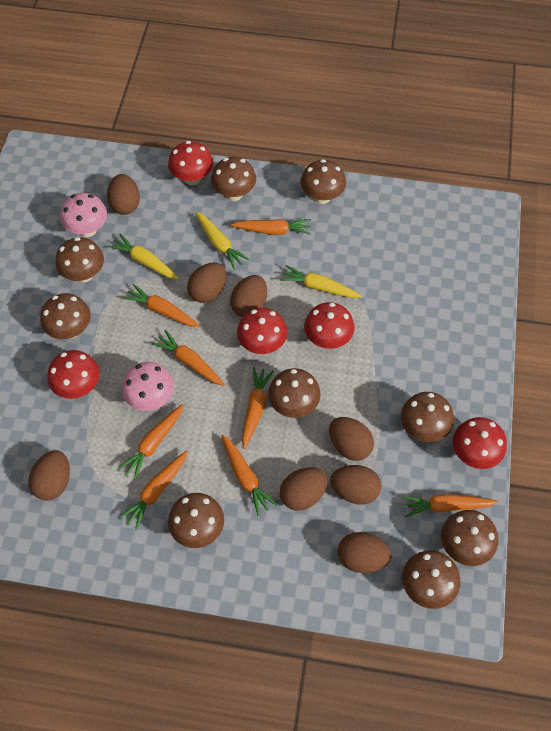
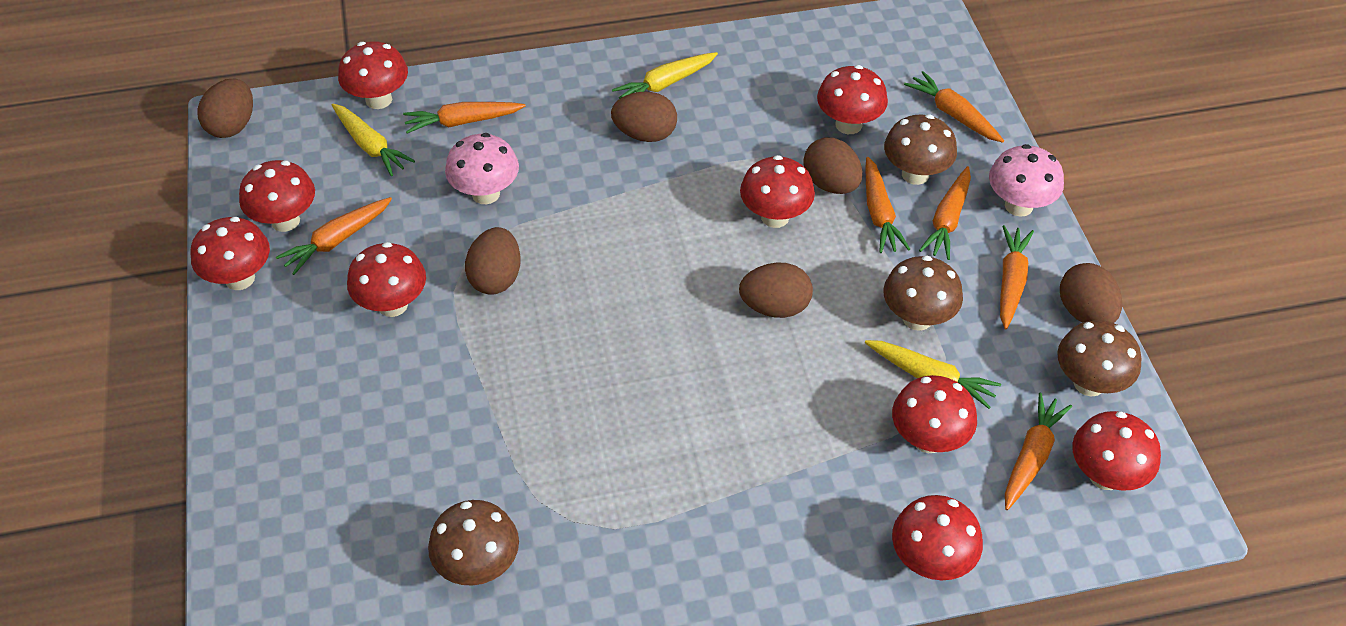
brown egg: 8 -> 6
brown mushroom: 9 -> 4
orange carrot: 8 -> 7
red mushroom: 5 -> 9

